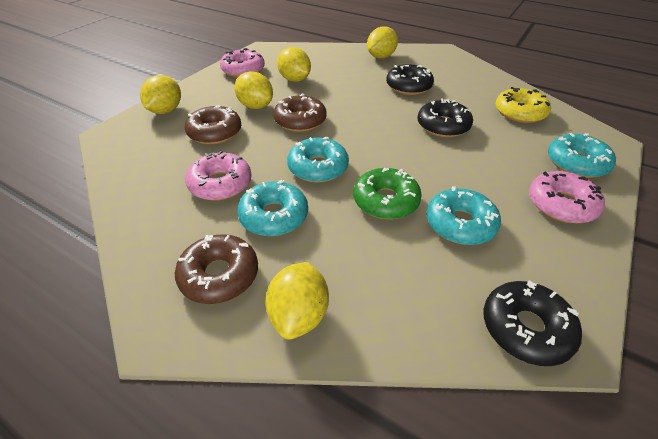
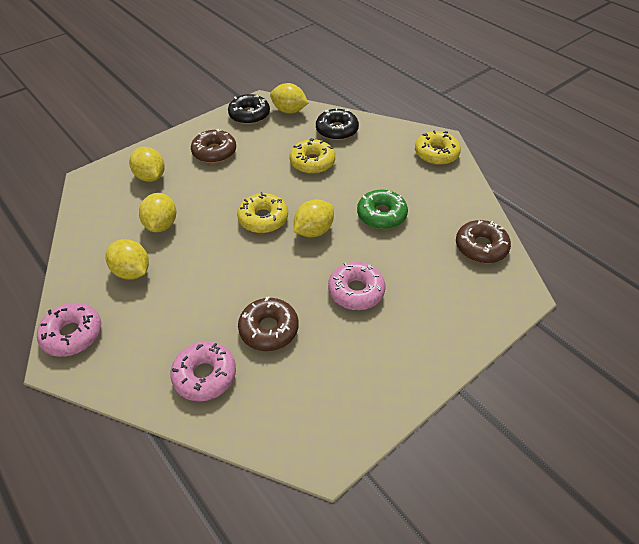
black donut: 3 -> 2
turquoise donut: 4 -> 0
yellow donut: 1 -> 3

